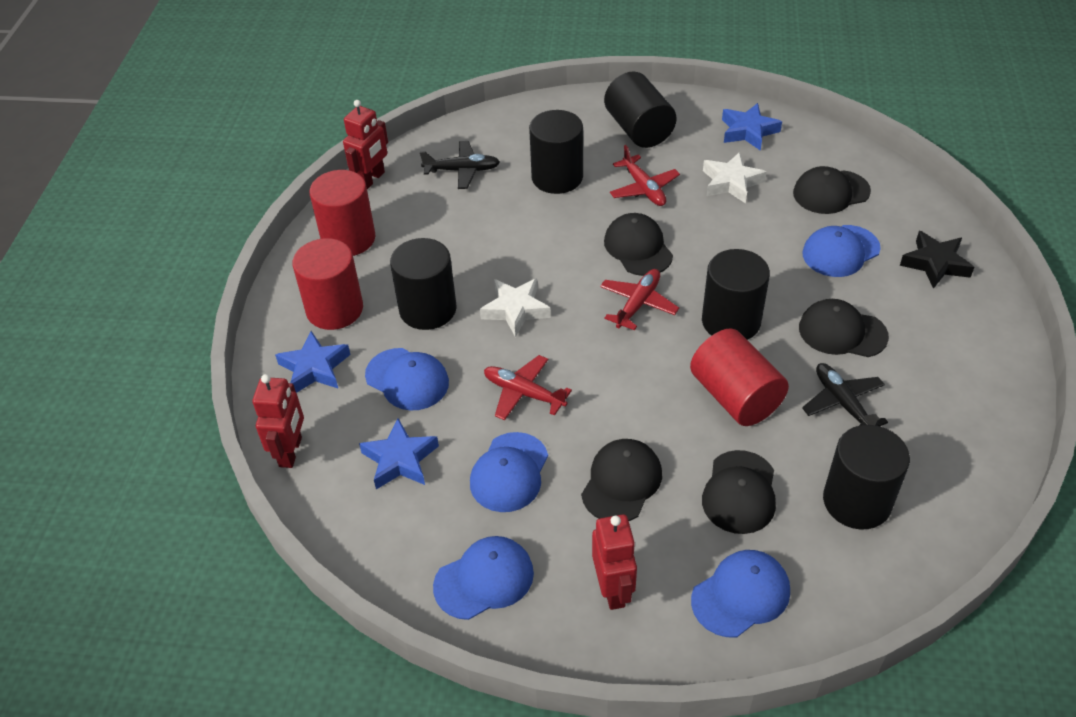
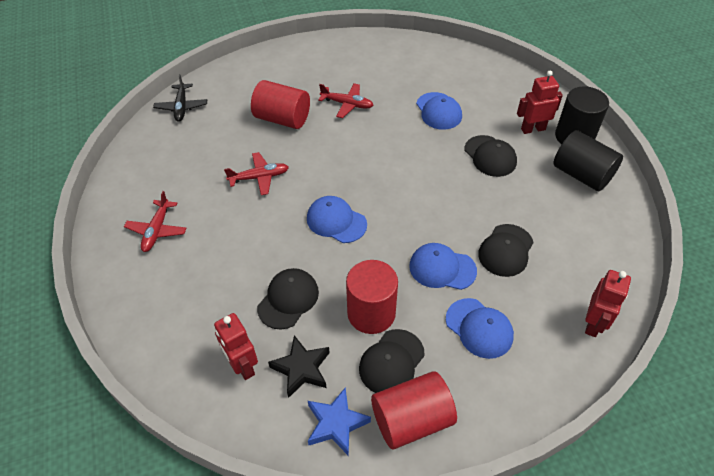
black cap: 5 -> 4
black cylinder: 5 -> 2
black plane: 2 -> 1
blue cap: 5 -> 4
blue star: 3 -> 1
white star: 2 -> 0

